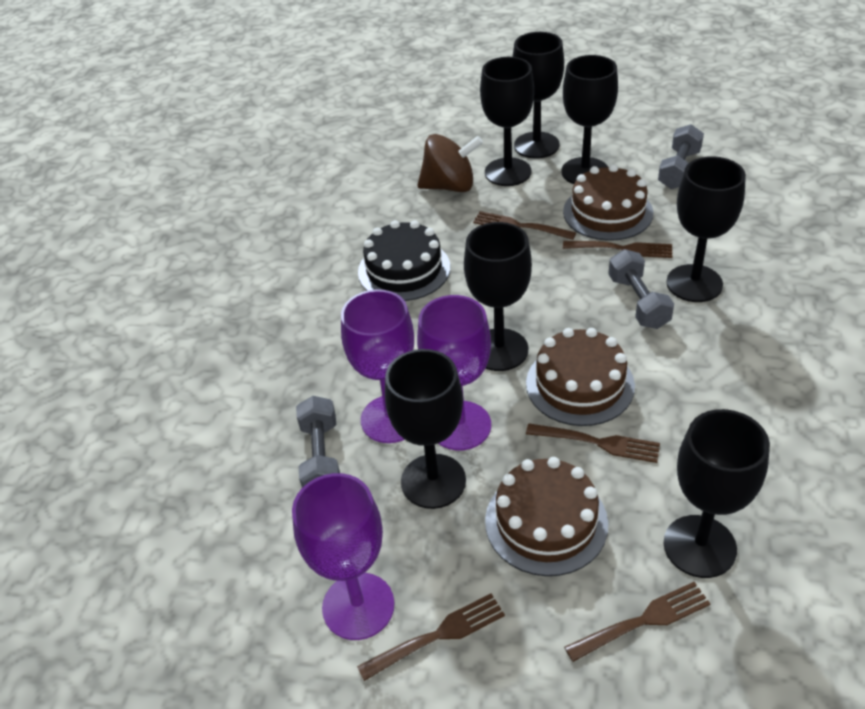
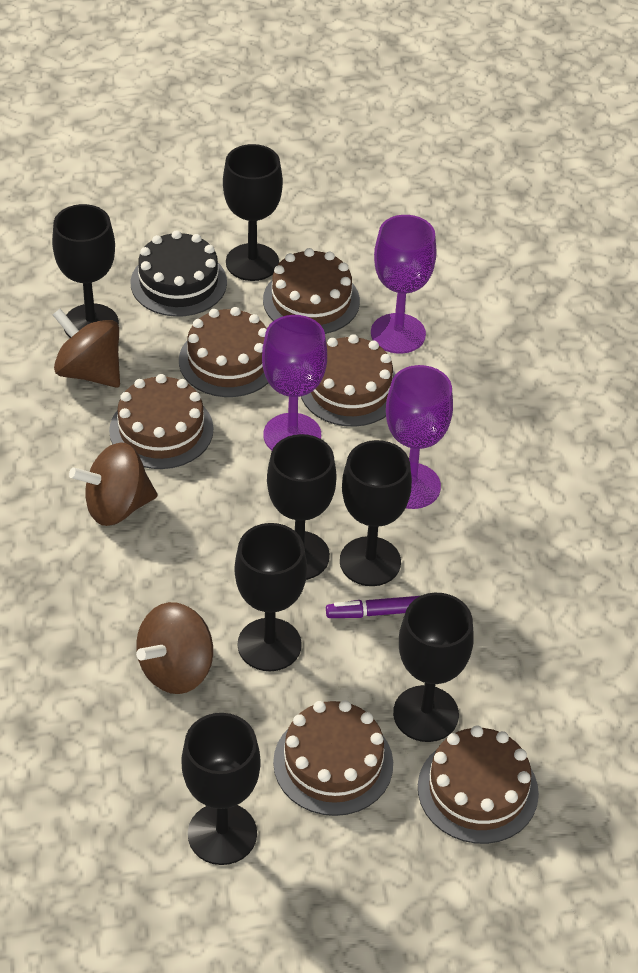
brown cake: 3 -> 6
brown fork: 5 -> 0
brown spinning top: 1 -> 3
grey dumbbell: 3 -> 0
purple marker: 0 -> 1

